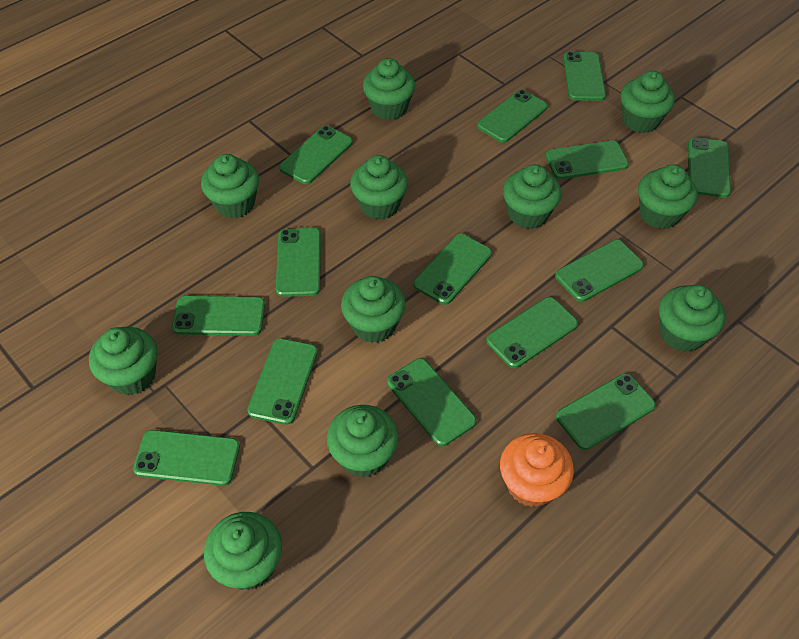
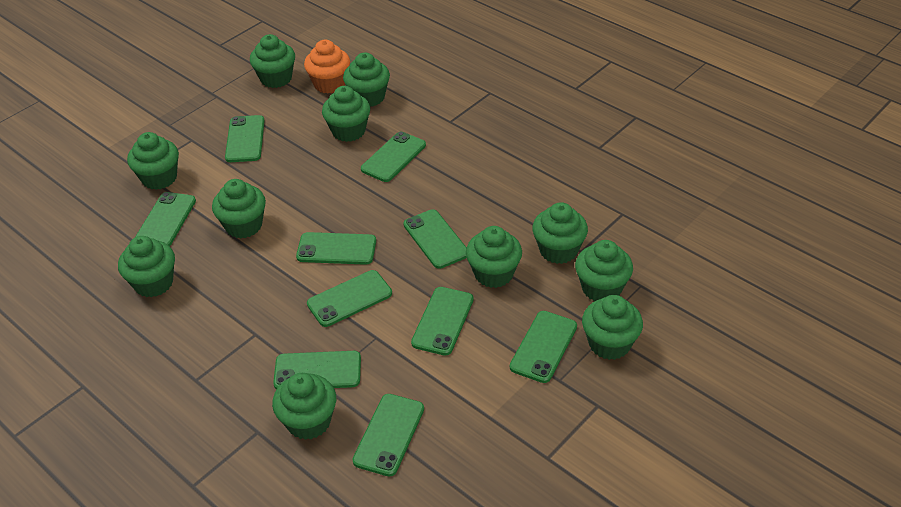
green phone: 14 -> 10

